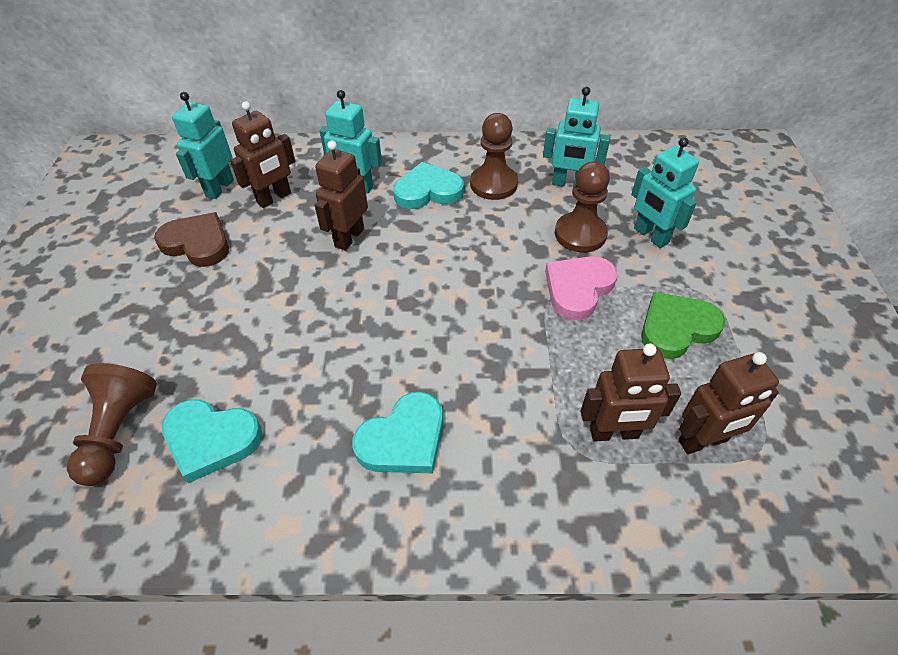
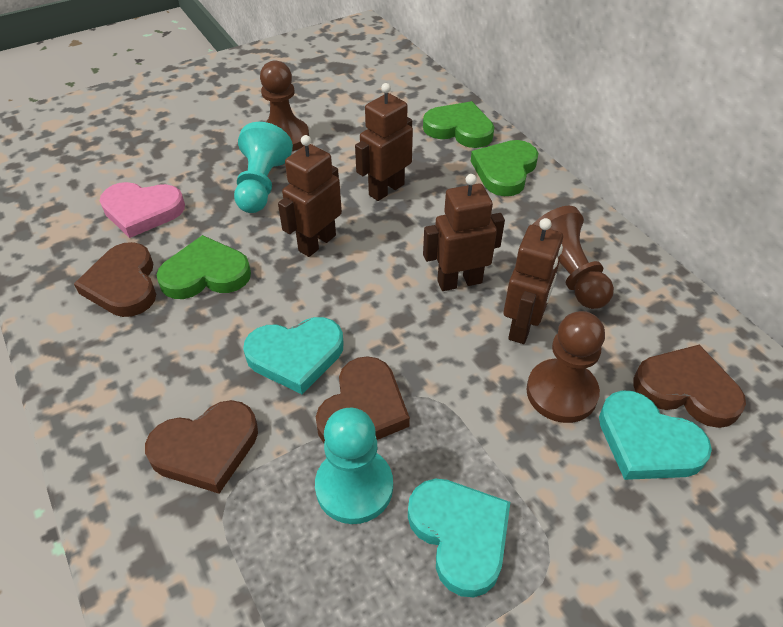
brown heart: 1 -> 4
green heart: 1 -> 3
turquoise pawn: 0 -> 2
turquoise robot: 4 -> 0

